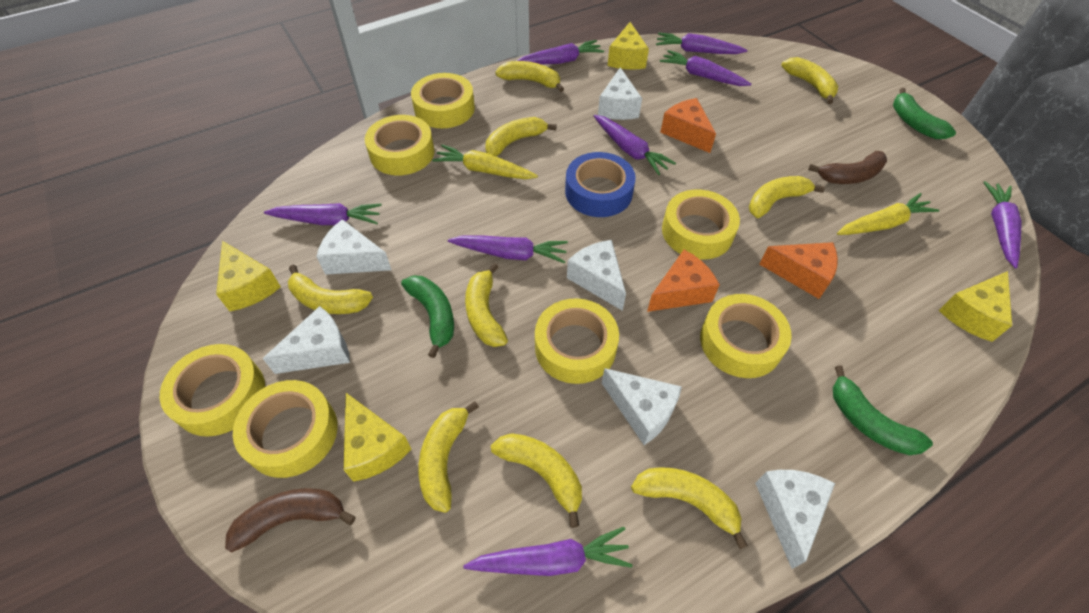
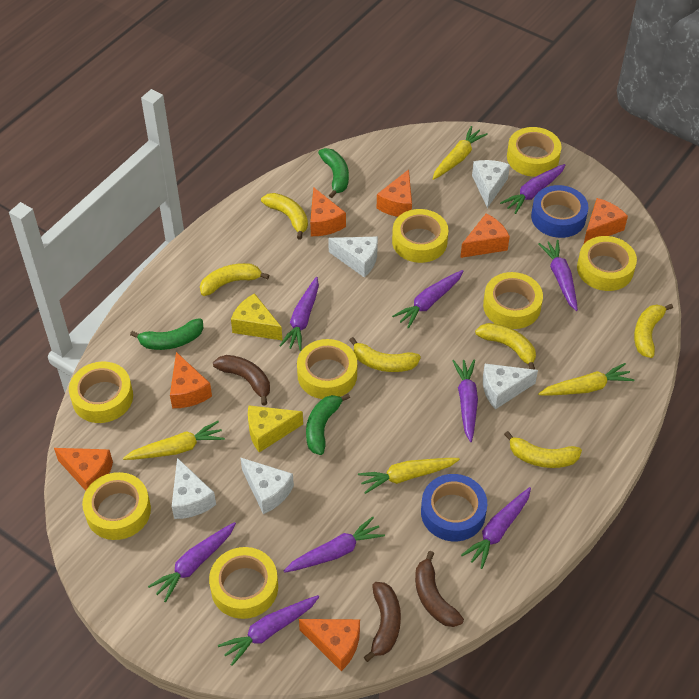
blue tape: 1 -> 2
brown banana: 2 -> 3
orange cheese: 3 -> 7
purple carrot: 8 -> 9
white cheese: 6 -> 5
yellow banana: 9 -> 6
yellow carrot: 2 -> 4
yellow cheese: 4 -> 2
yellow tape: 7 -> 8

